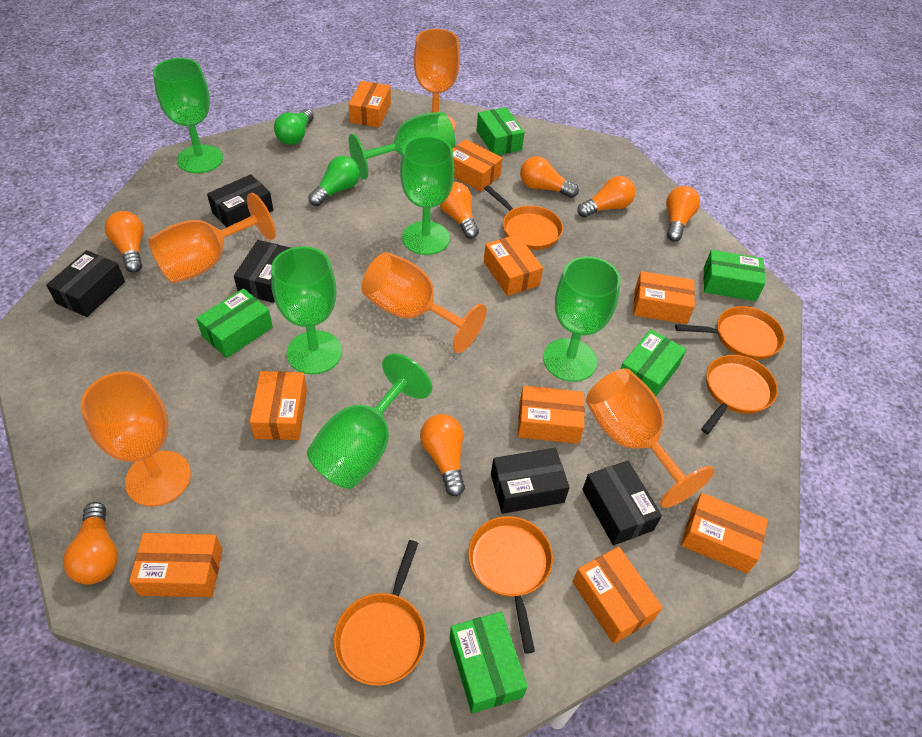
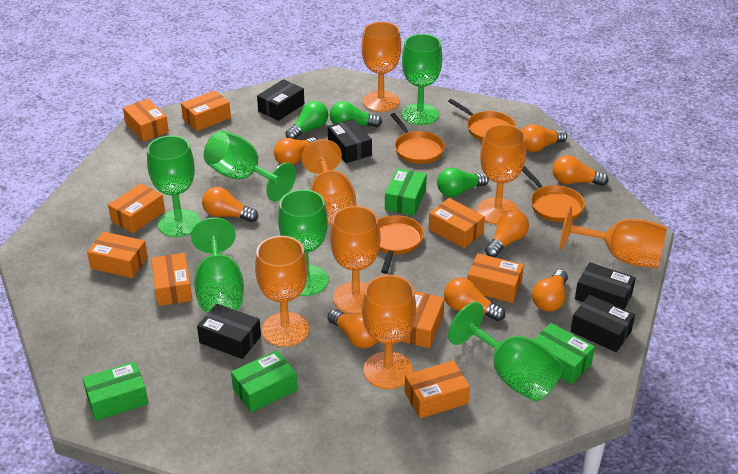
green box: 5 -> 4
green light bulb: 2 -> 3
orange goblet: 5 -> 7
orange light bulb: 7 -> 8
orange pan: 5 -> 4

